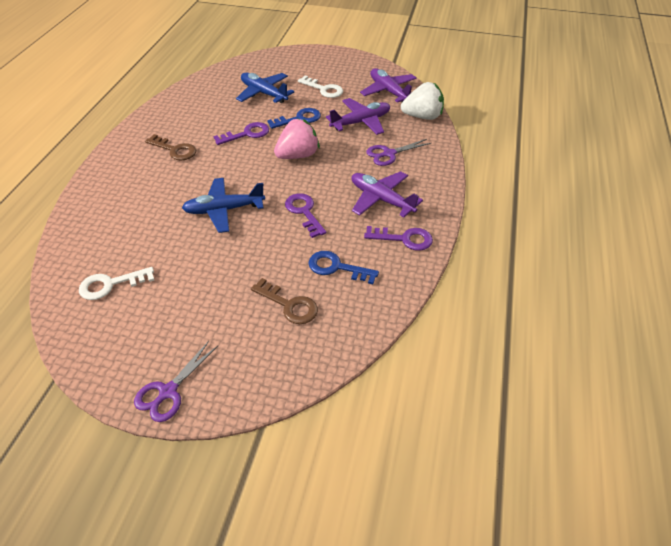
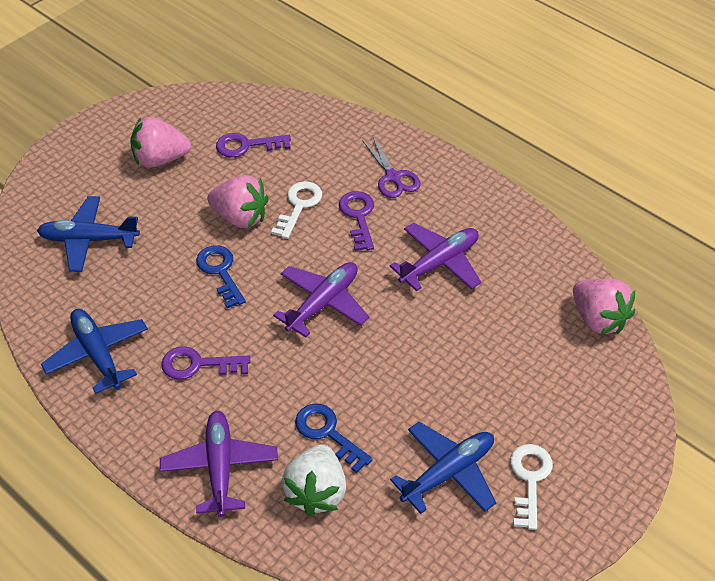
blue plane: 2 -> 3
brown key: 2 -> 0
pink strawberry: 1 -> 3
purple scissors: 2 -> 1

